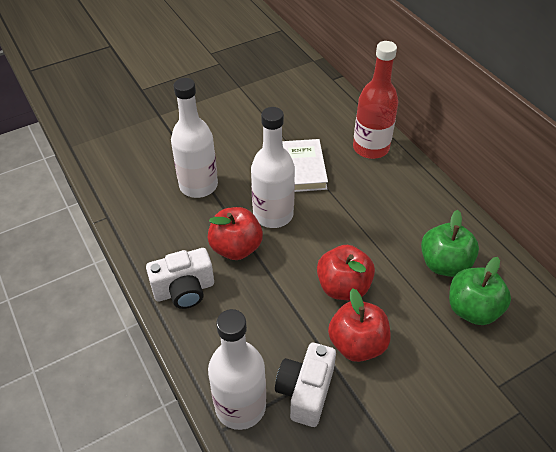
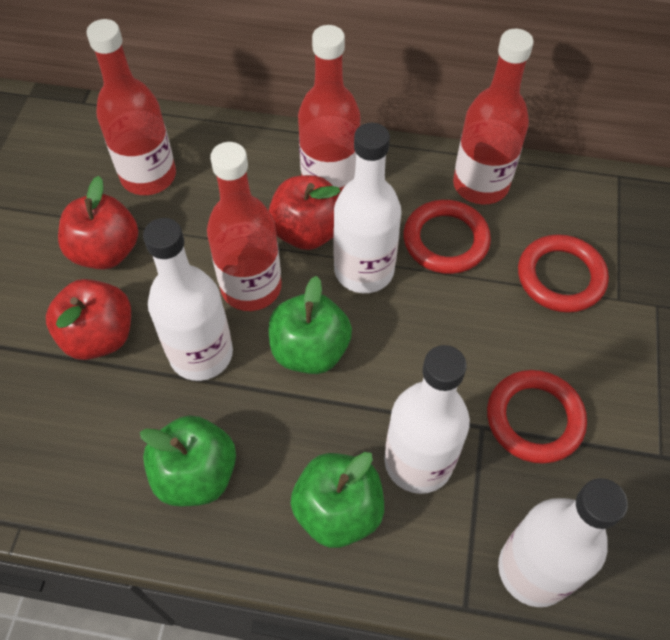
green apple: 2 -> 3
red bottle: 1 -> 4
red ring: 0 -> 3
white book: 1 -> 0
white bottle: 3 -> 4
white camera: 2 -> 0

